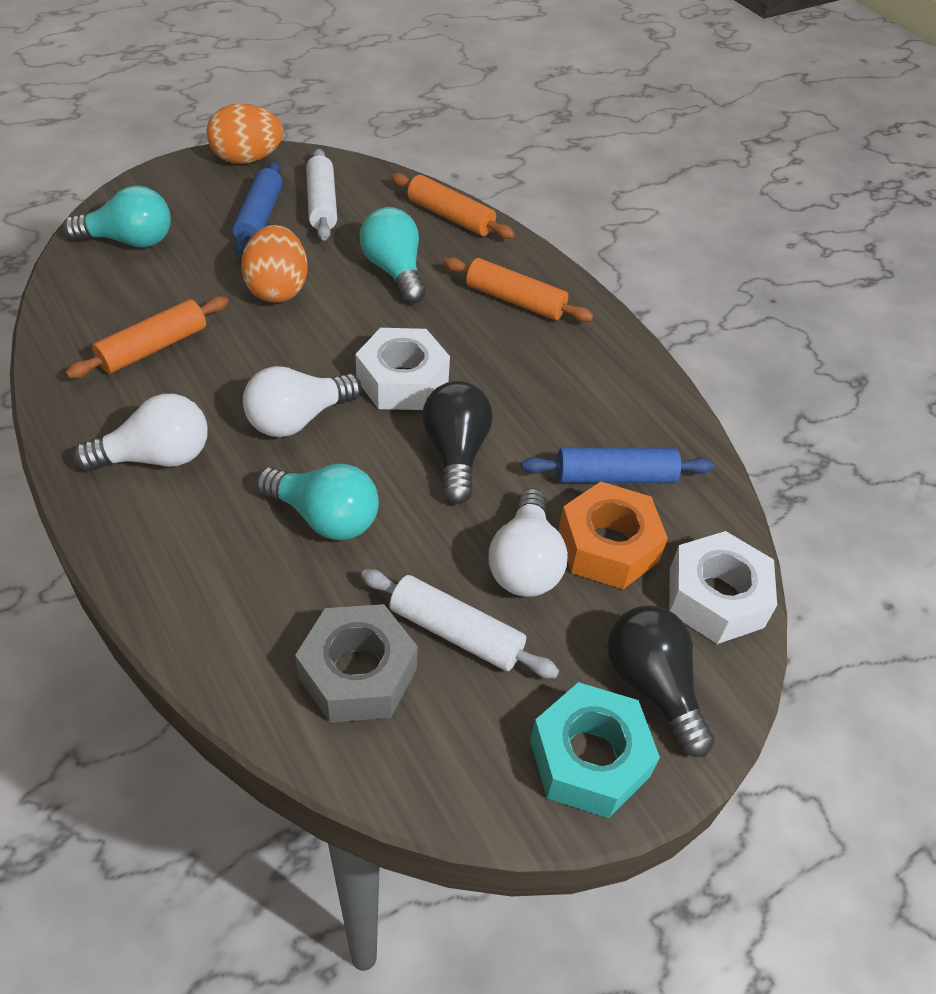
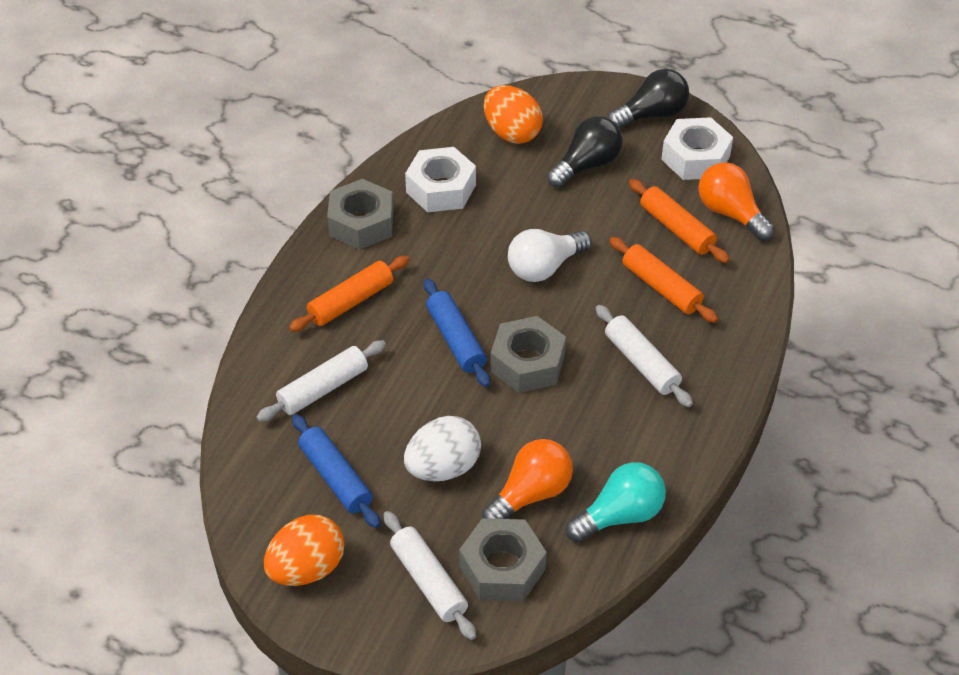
grey nut: 1 -> 3
orange light bulb: 0 -> 2
orange nut: 1 -> 0
turquoise light bulb: 3 -> 1
turquoise nut: 1 -> 0
white egg: 0 -> 1
white light bulb: 3 -> 1
white rolling pin: 2 -> 3

